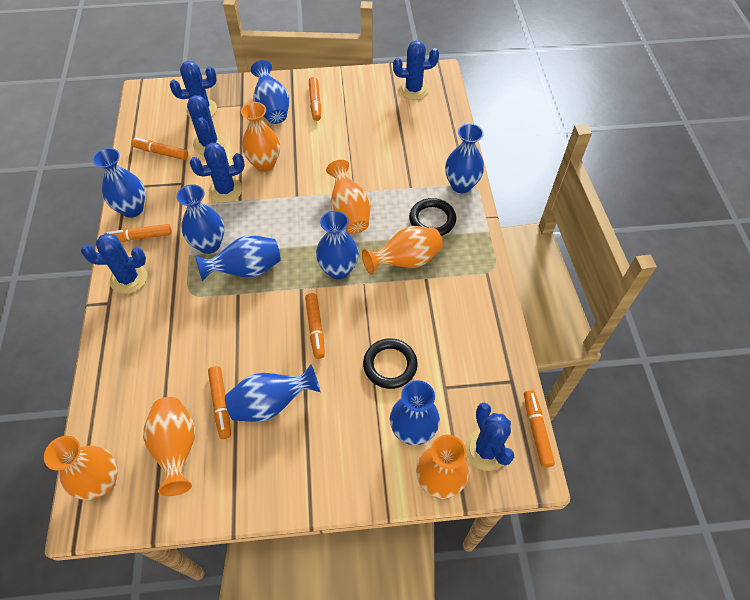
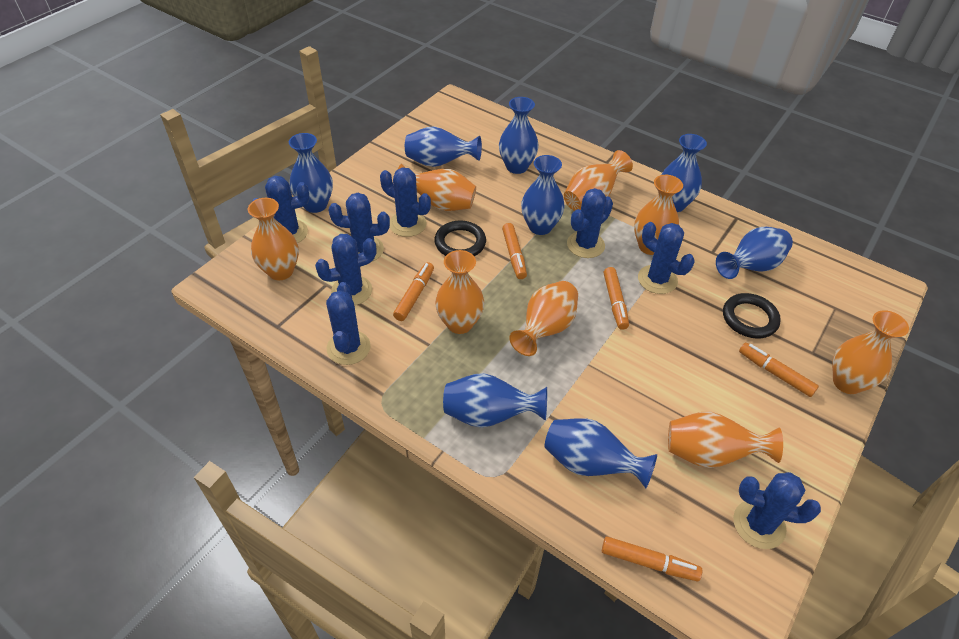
blue cactus: 6 -> 8
orange marker: 6 -> 5
orange vase: 6 -> 8

